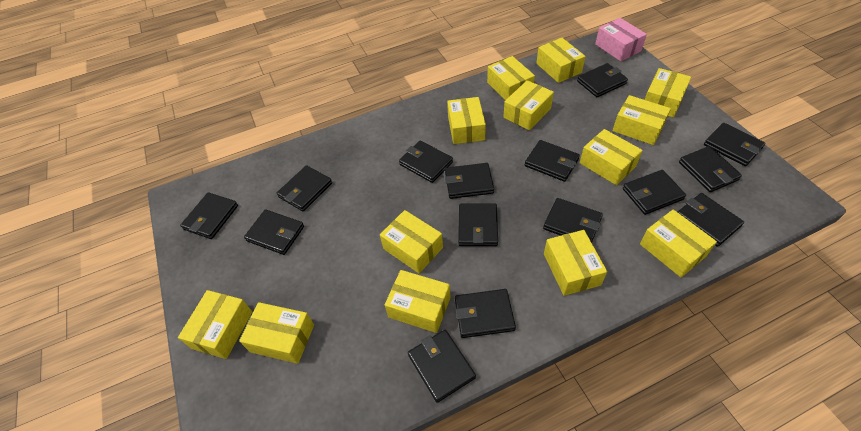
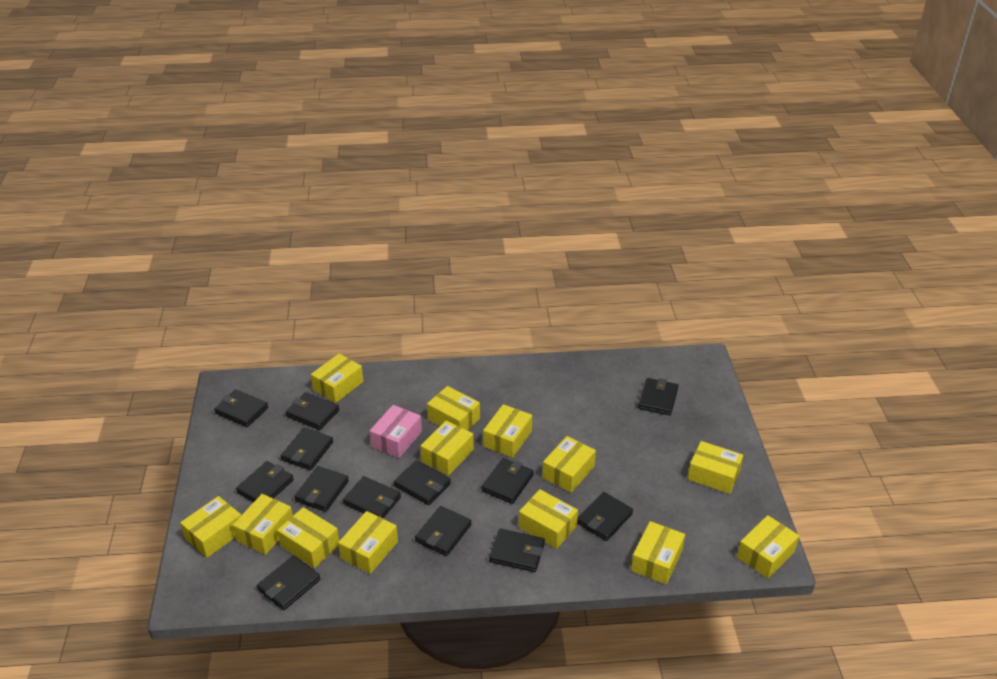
black wallet: 15 -> 13

